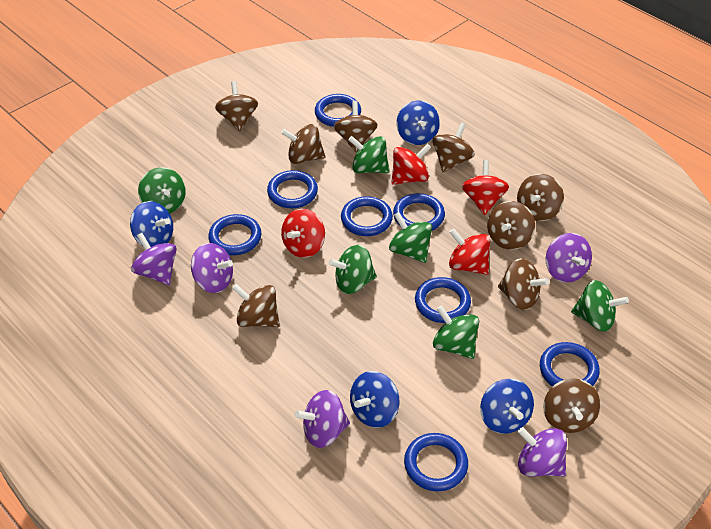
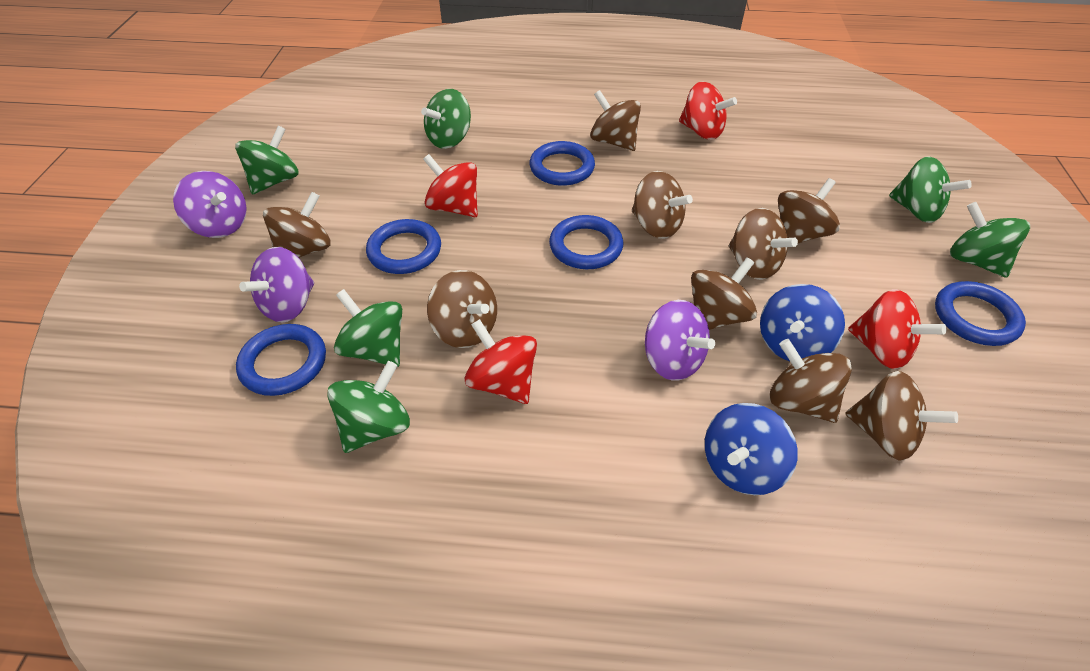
blue ring: 8 -> 5
blue spinning top: 4 -> 2
purple spinning top: 5 -> 3

